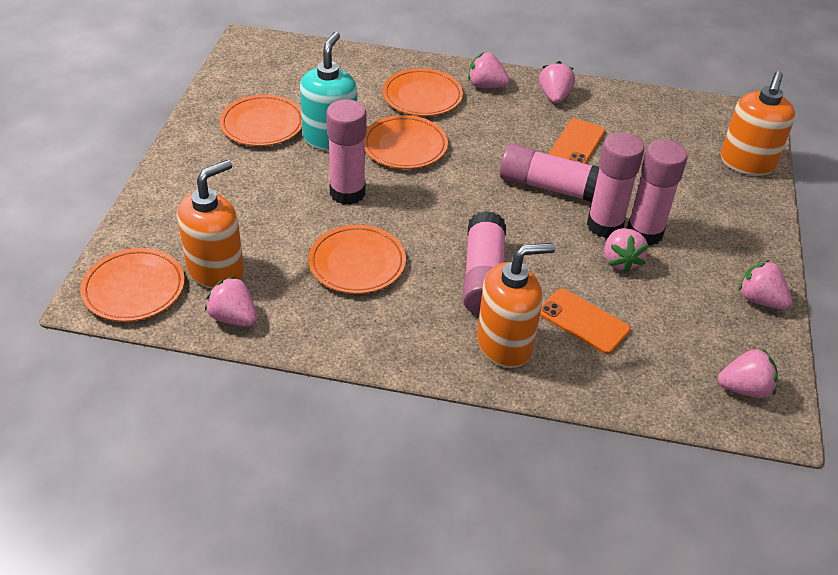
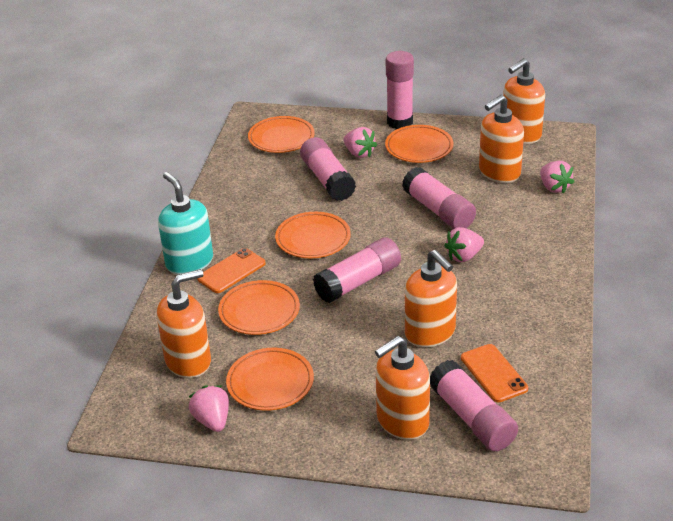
orange soap dispenser: 3 -> 5
pink strawberry: 6 -> 4

